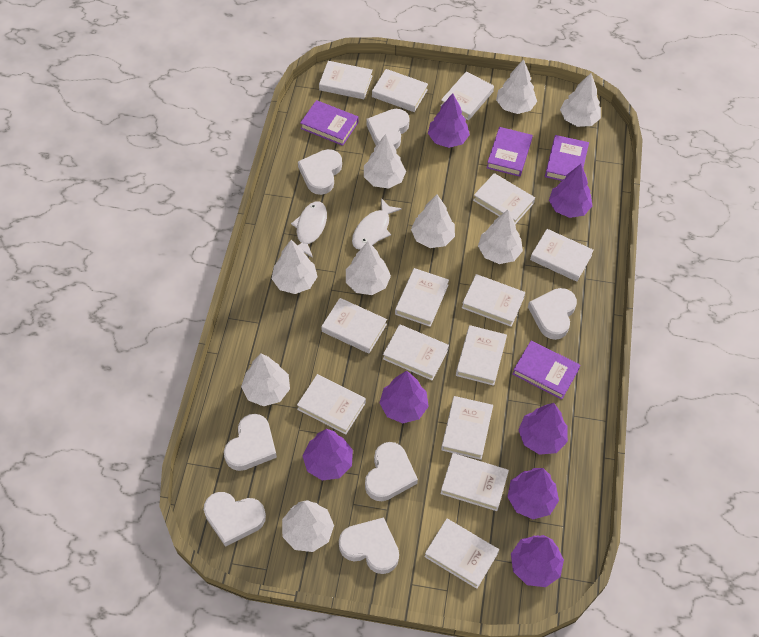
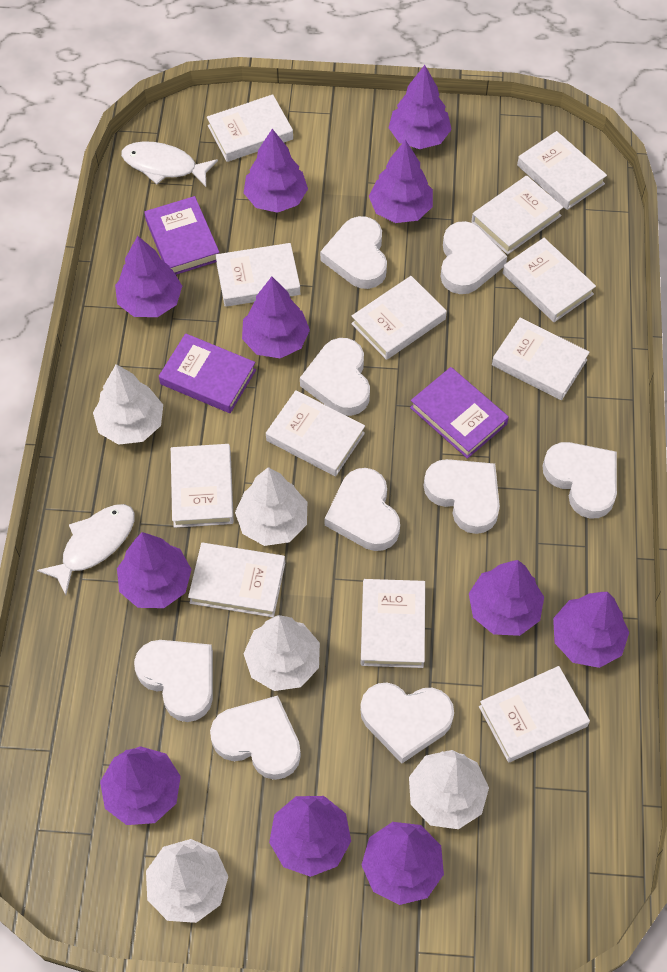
purple book: 4 -> 3
purple tree: 7 -> 11
white book: 14 -> 12
white heart: 7 -> 9
white tree: 9 -> 5

